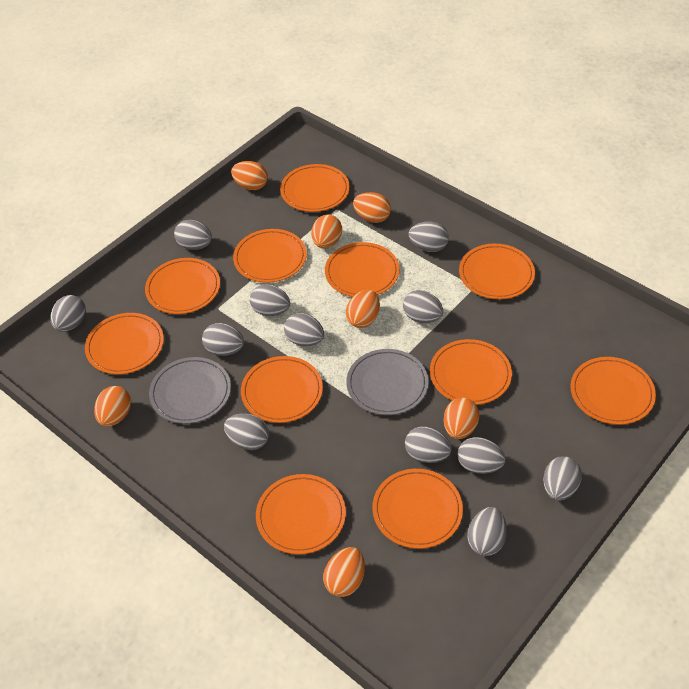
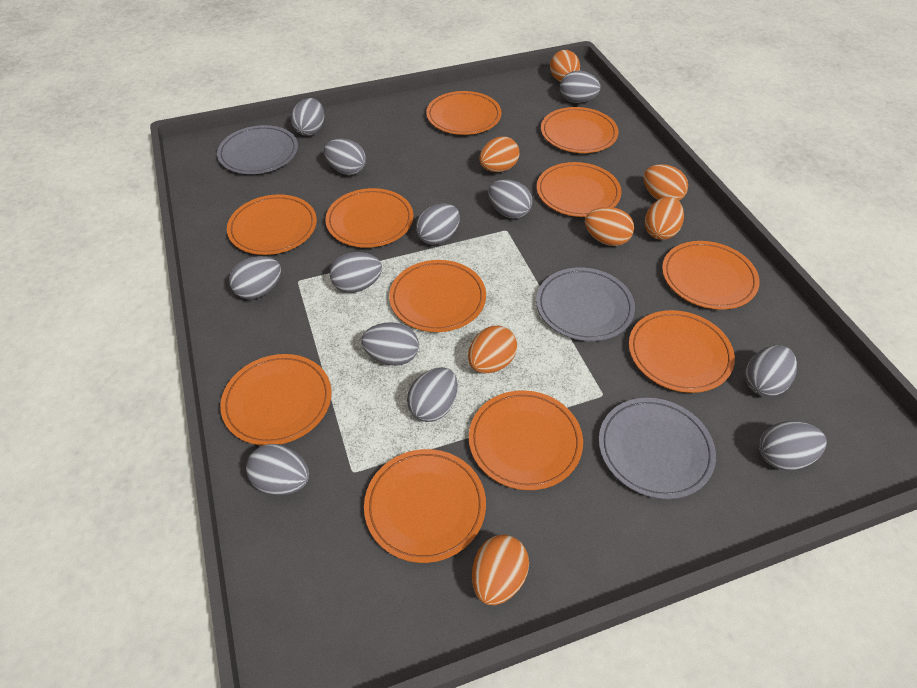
grey plate: 2 -> 3

